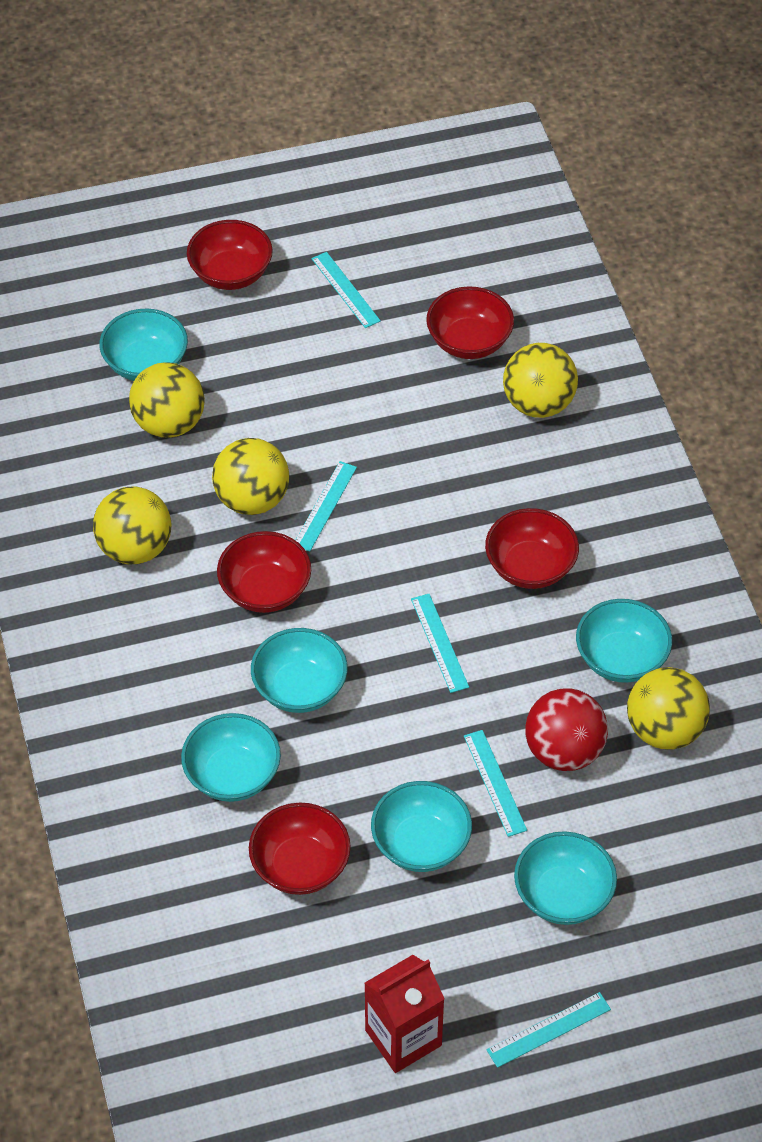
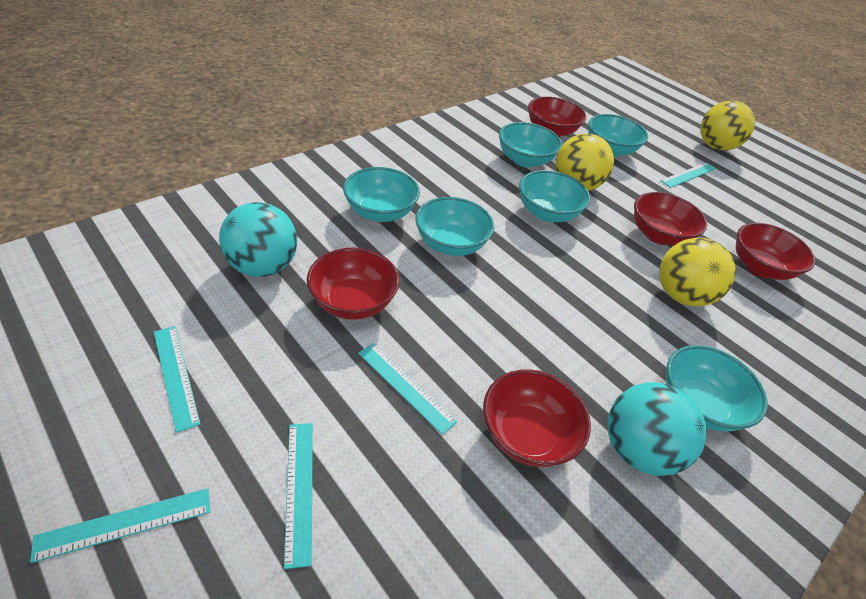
red ball: 1 -> 0
red carton: 1 -> 0
turquoise ball: 0 -> 2
yellow ball: 5 -> 3

